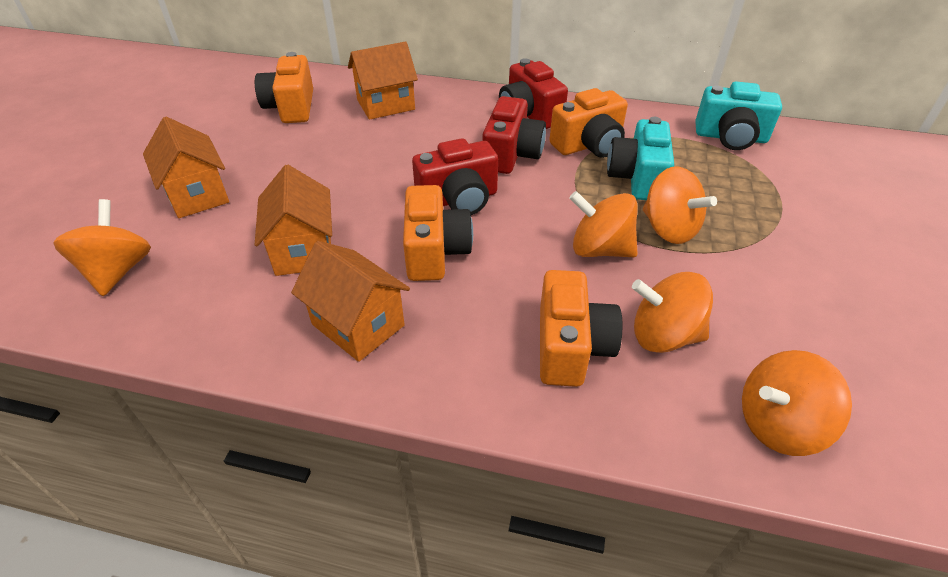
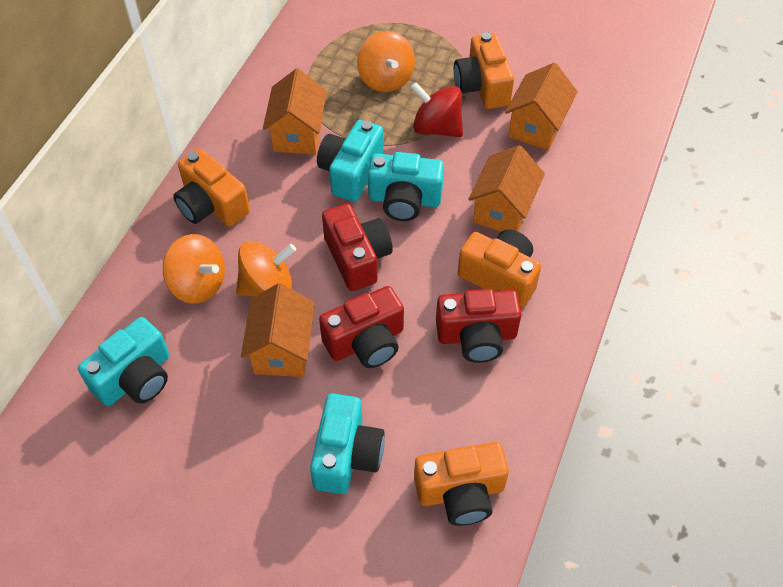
orange spinning top: 5 -> 3
red spinning top: 0 -> 1
turquoise camera: 2 -> 4

